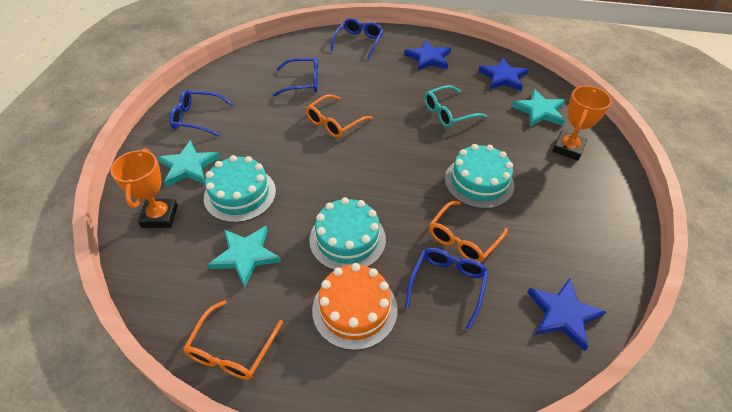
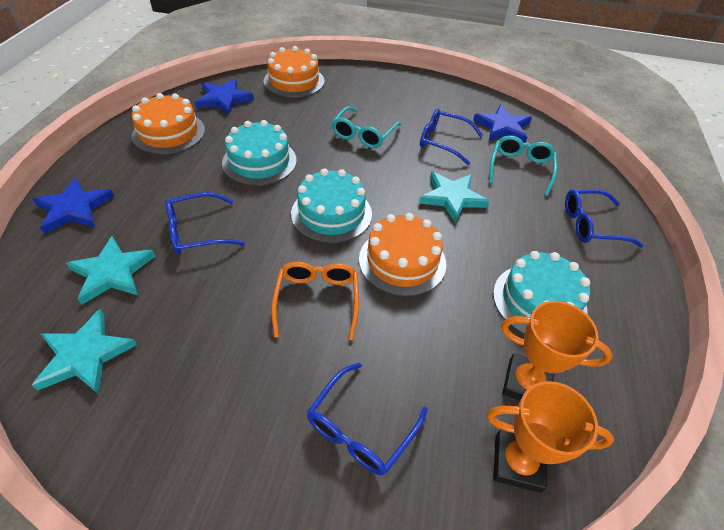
orange cake: 1 -> 3
orange glasses: 3 -> 1
turquoise glasses: 1 -> 2

